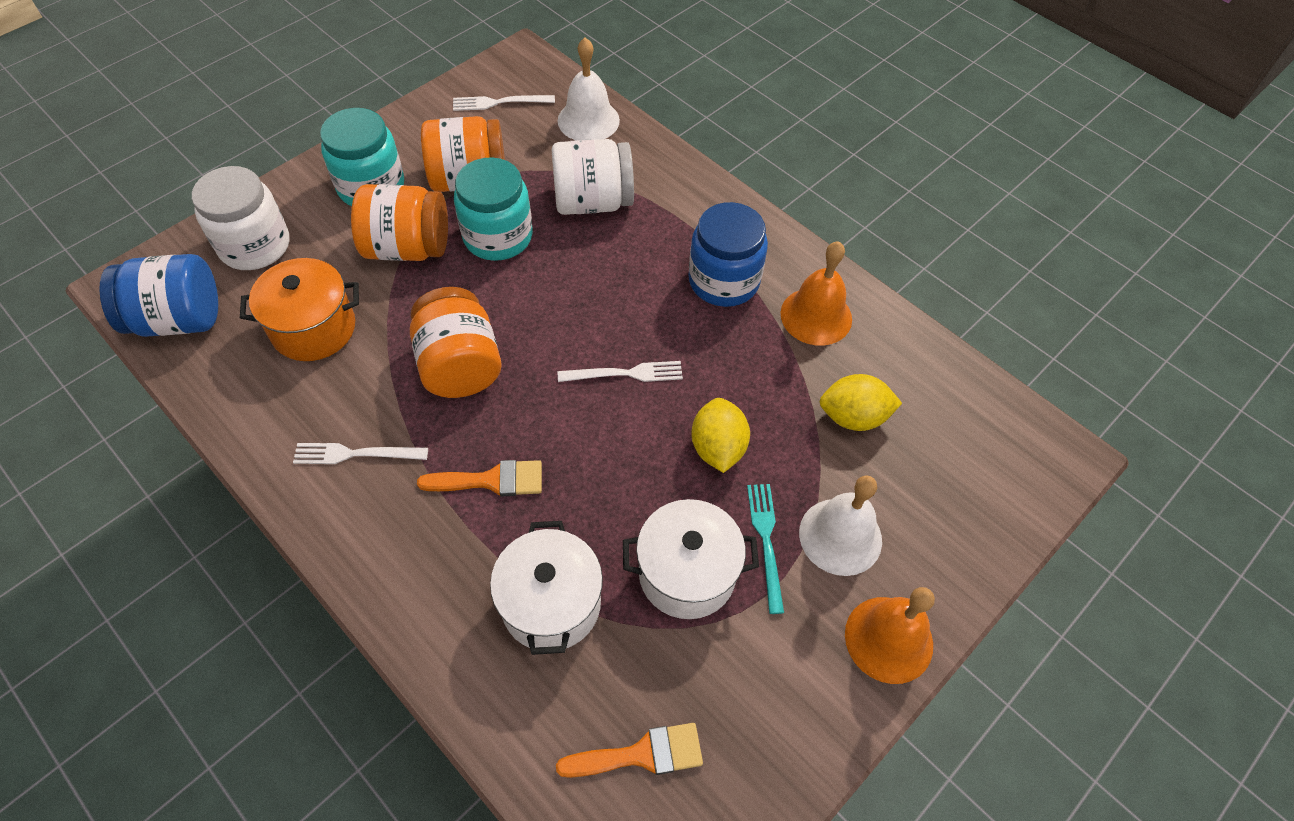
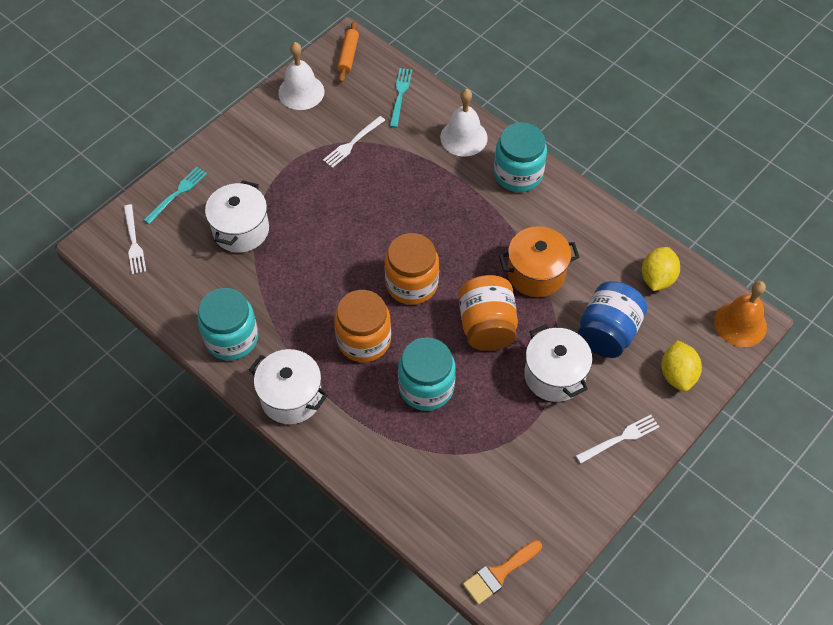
blue jar: 2 -> 1
orange bell: 2 -> 1
orange brush: 2 -> 1
orange rolling pin: 0 -> 1
turquoise fork: 1 -> 2
turquoise jar: 2 -> 3
white jar: 2 -> 0
white pot: 2 -> 3

